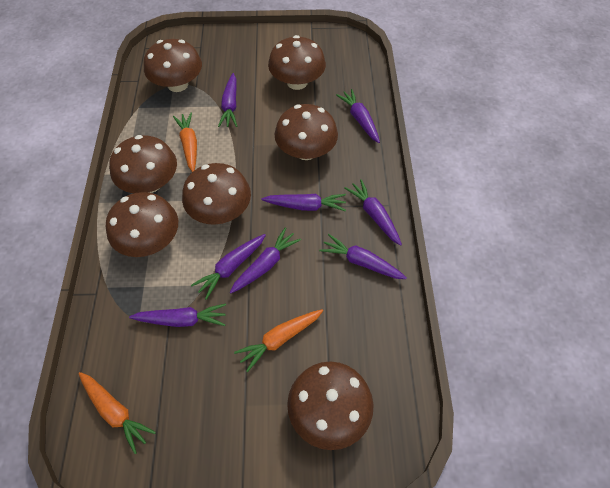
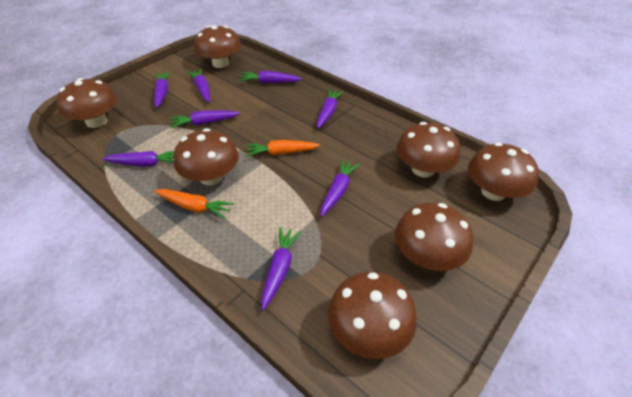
orange carrot: 3 -> 2

